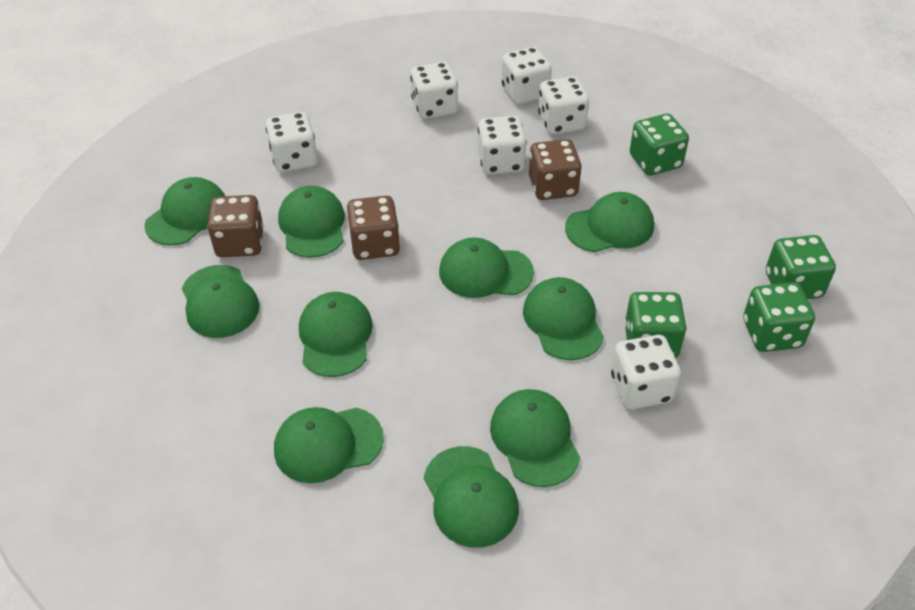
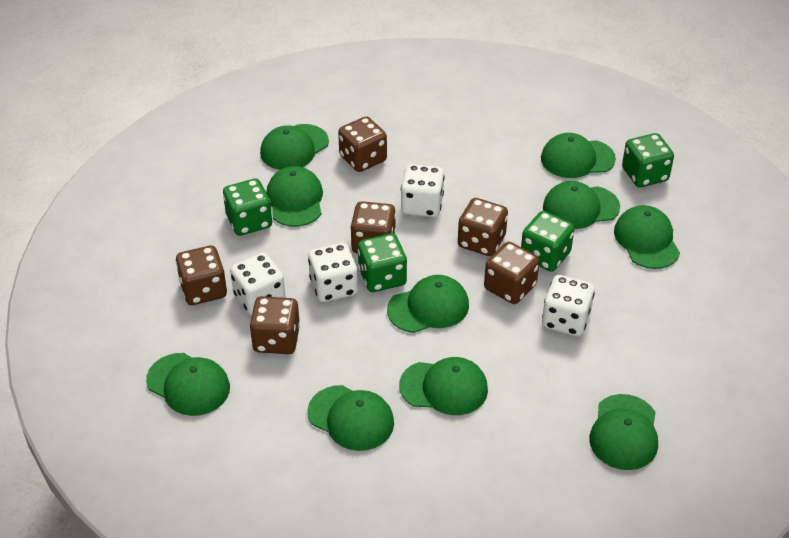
brown dice: 3 -> 6
white dice: 6 -> 4

